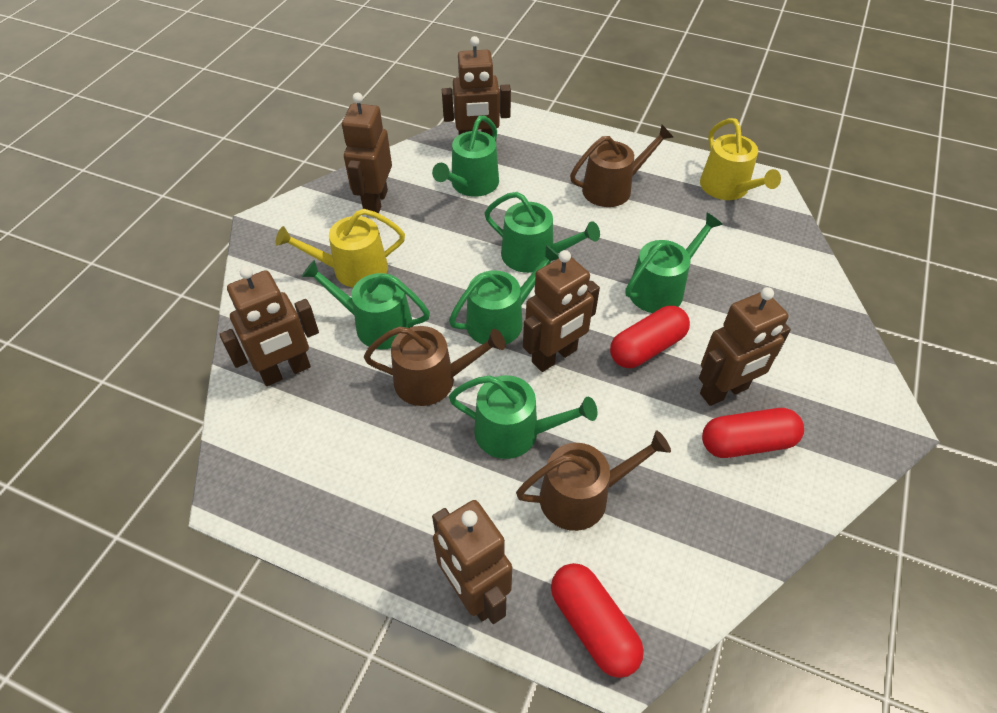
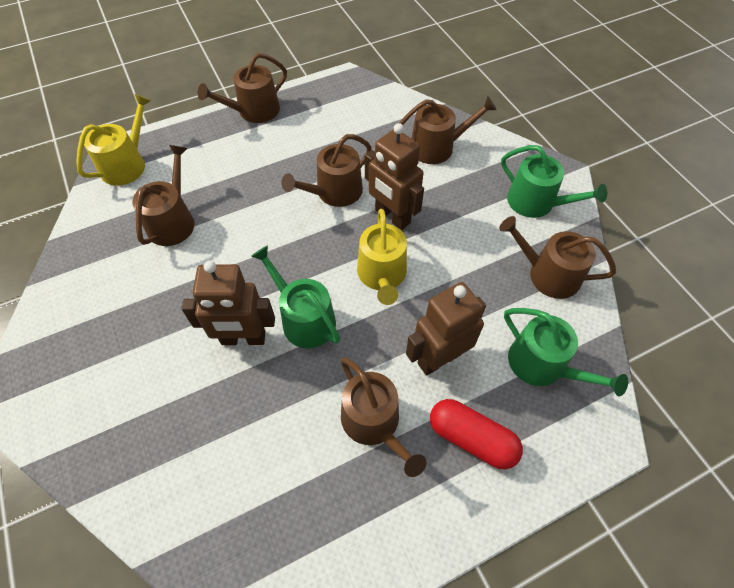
brown robot: 6 -> 3
brown watering can: 3 -> 6
green watering can: 6 -> 3
red capsule: 3 -> 1

